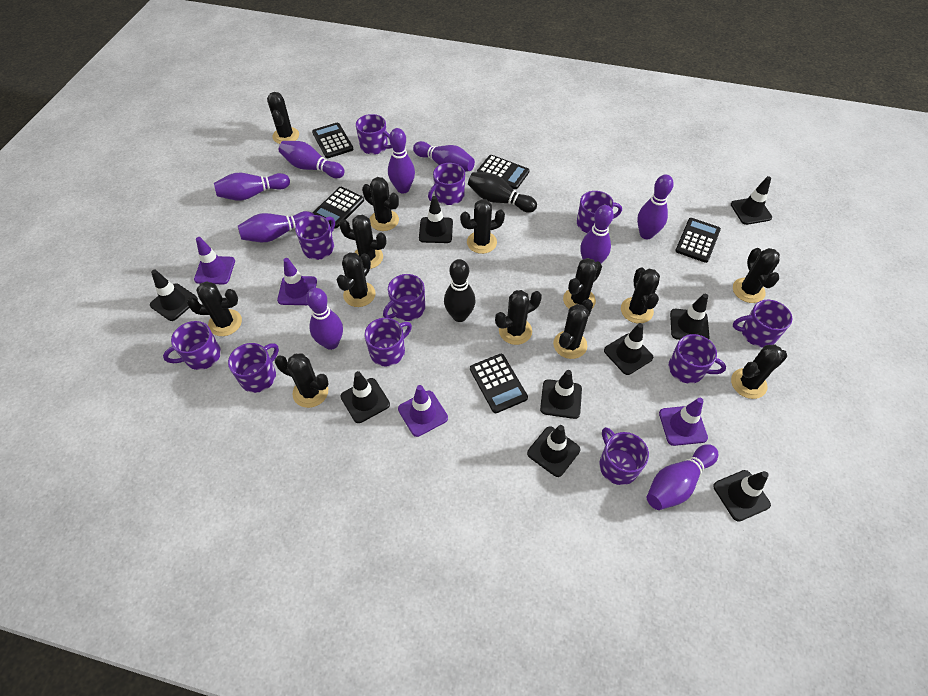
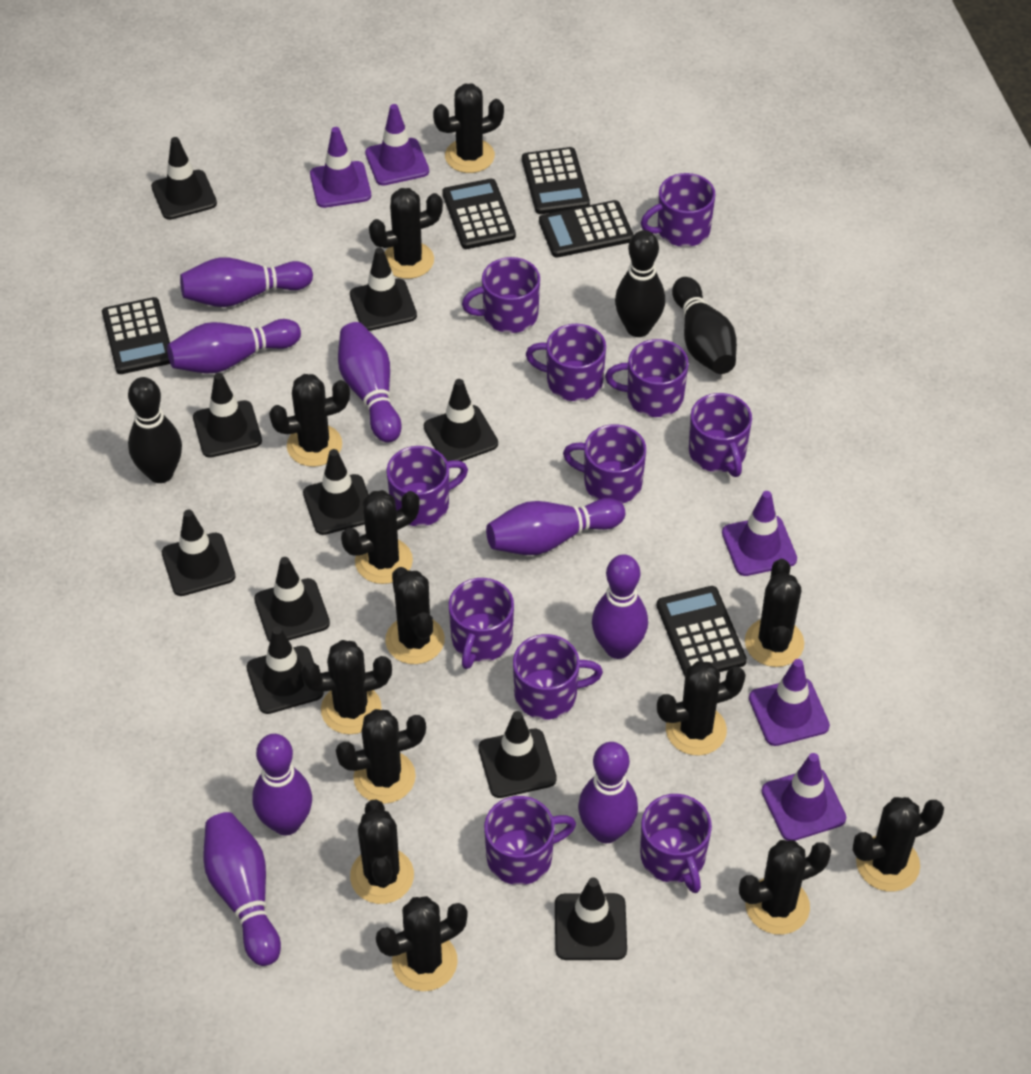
black bowling pin: 2 -> 3
black traffic cone: 9 -> 10
purple bowling pin: 9 -> 8
purple traffic cone: 4 -> 5

